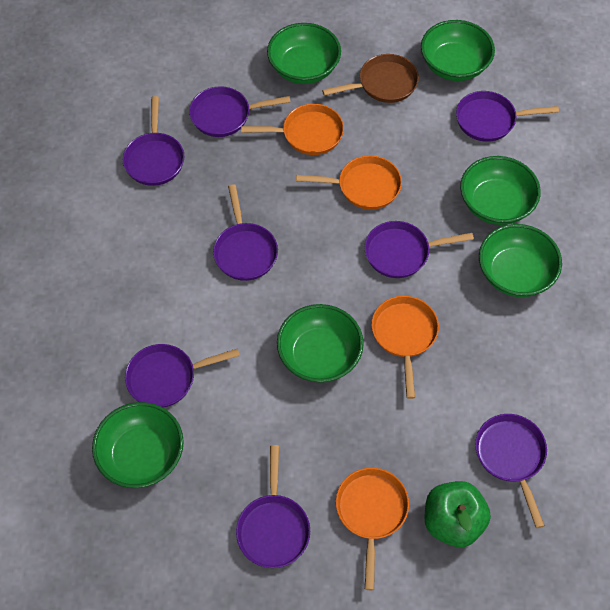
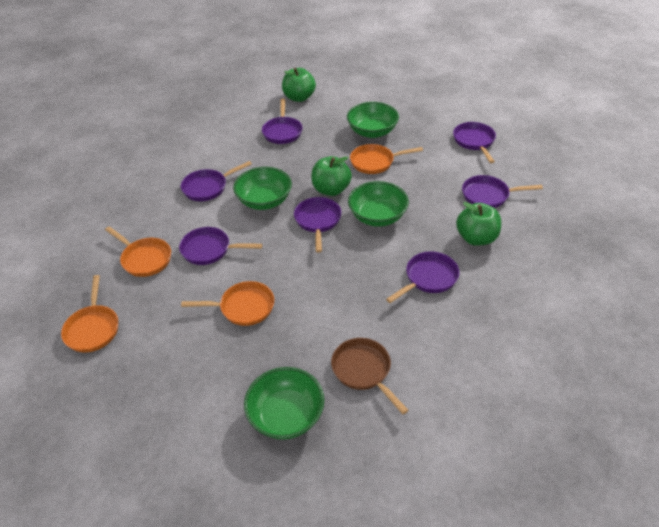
green apple: 1 -> 3
green bowl: 6 -> 4
purple pan: 8 -> 7

